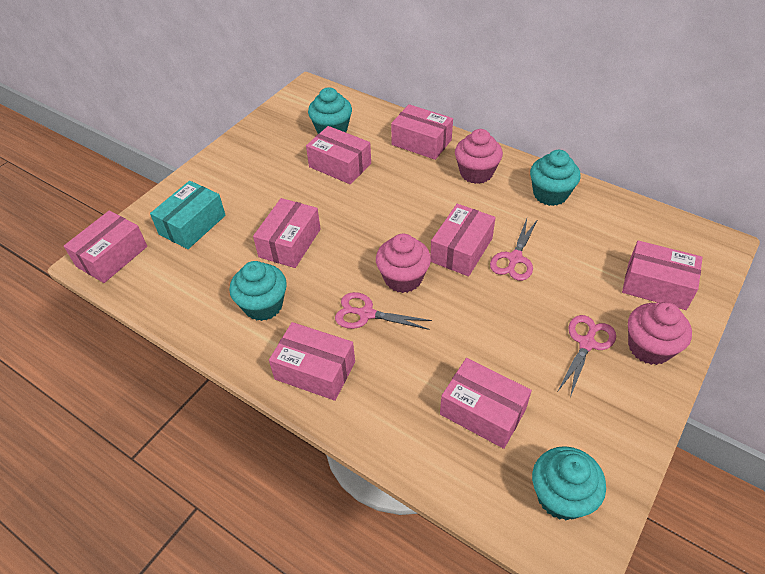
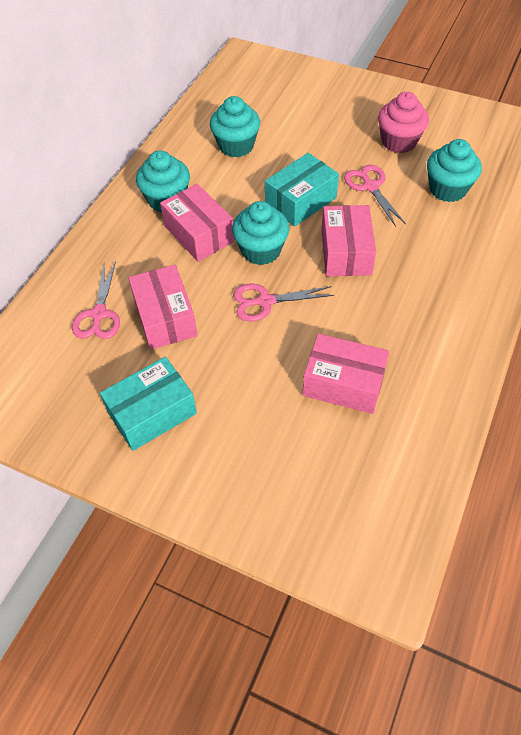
pink box: 8 -> 4
pink cupcake: 3 -> 1
turquoise box: 1 -> 2

